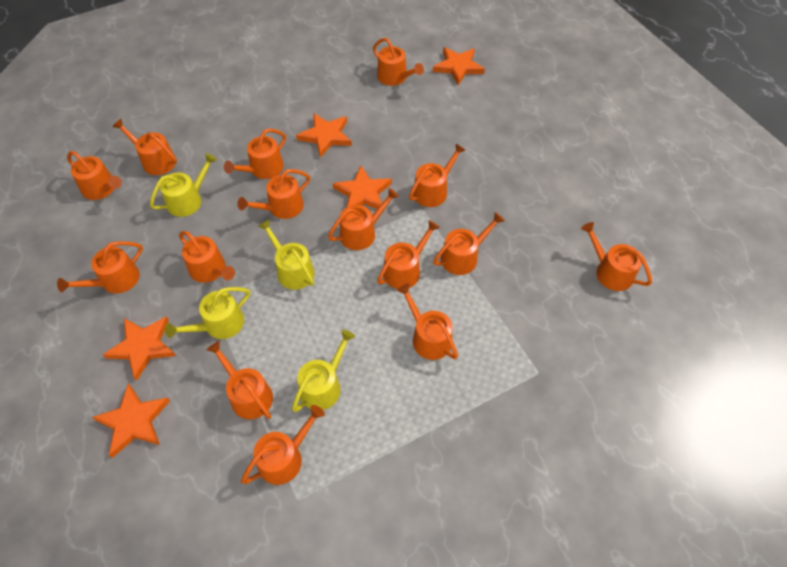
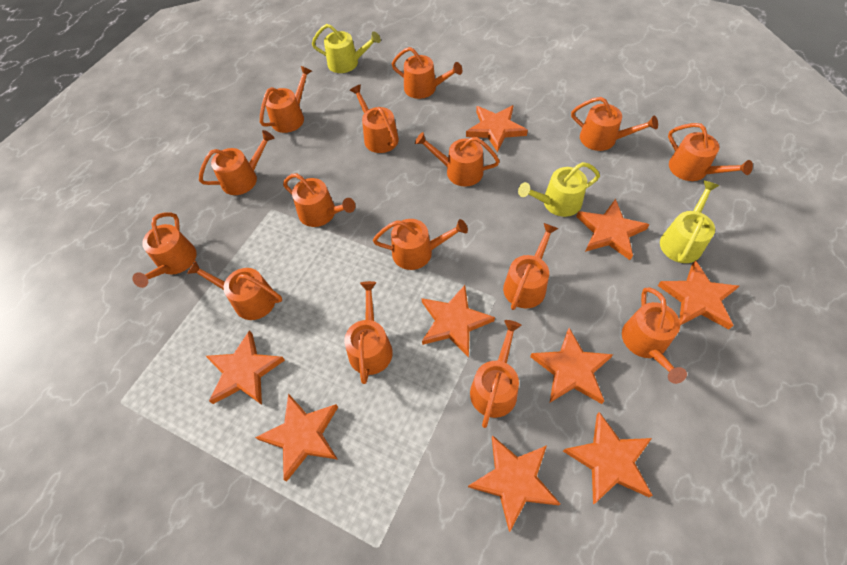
orange star: 5 -> 9
yellow watering can: 4 -> 3

